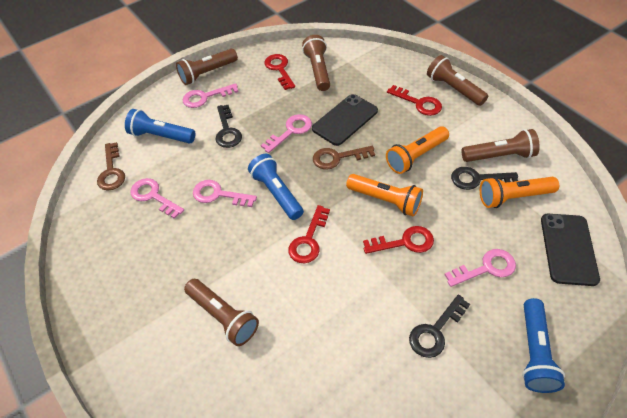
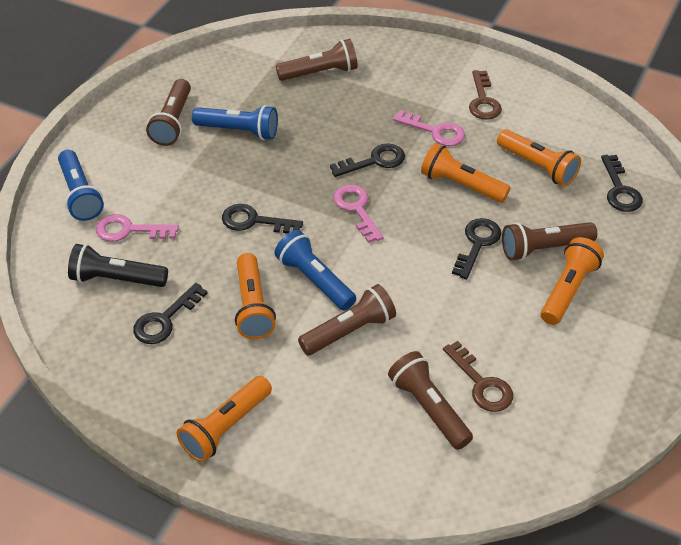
black flashlight: 0 -> 1
black key: 3 -> 5
black phone: 2 -> 0
orange flashlight: 3 -> 5
pink key: 5 -> 3
red key: 4 -> 0

